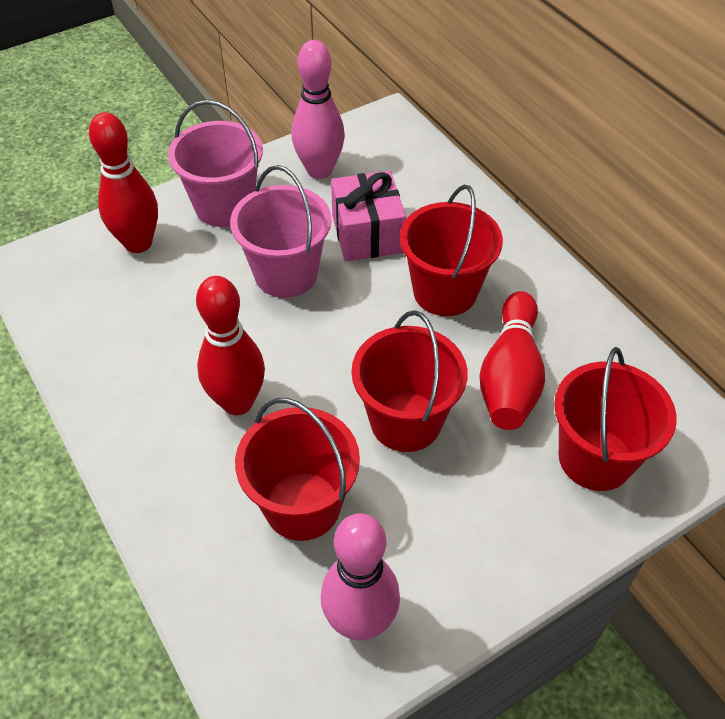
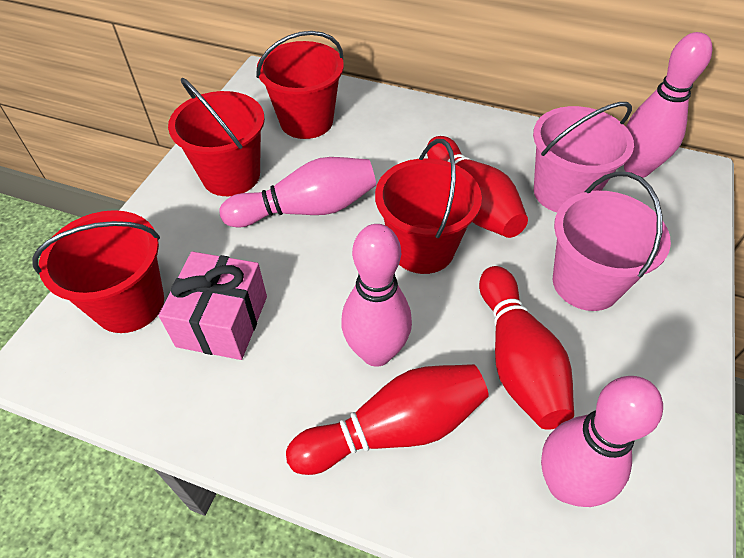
pink bowling pin: 2 -> 4

